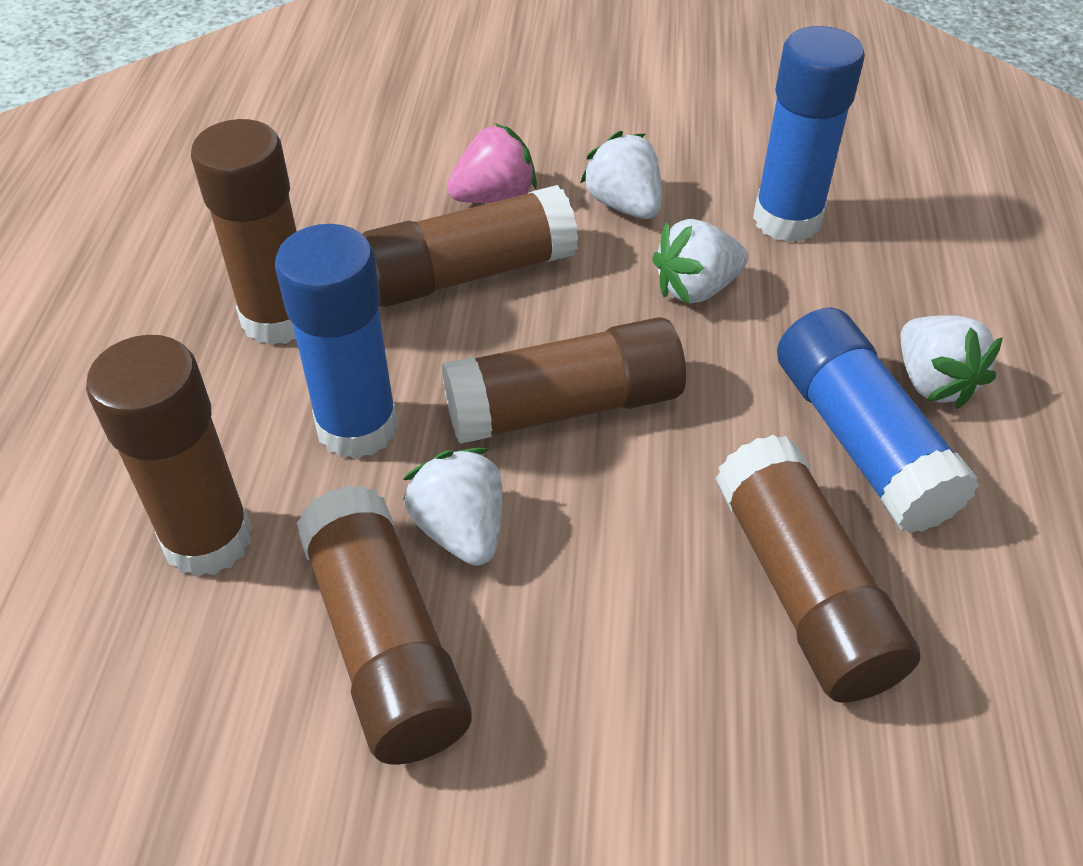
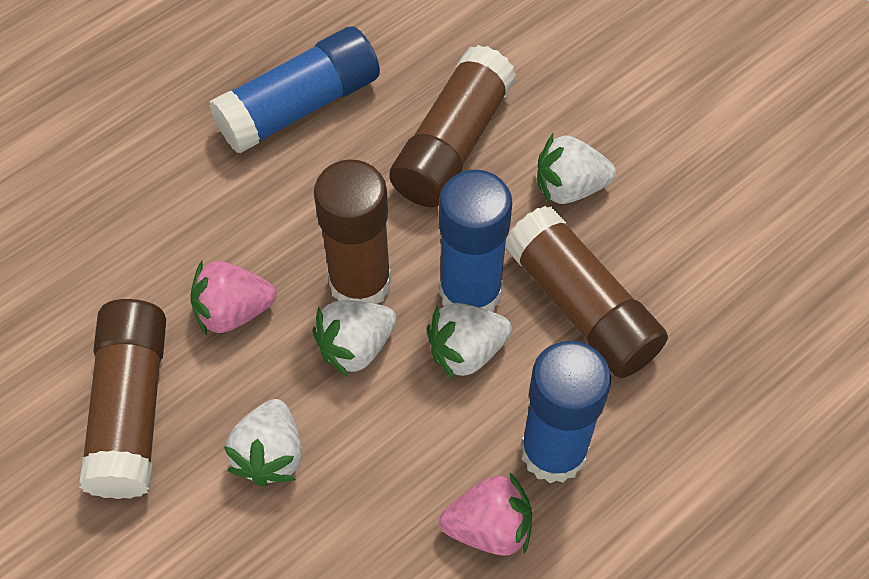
brown glue stick: 6 -> 4
pink strawberry: 1 -> 2

